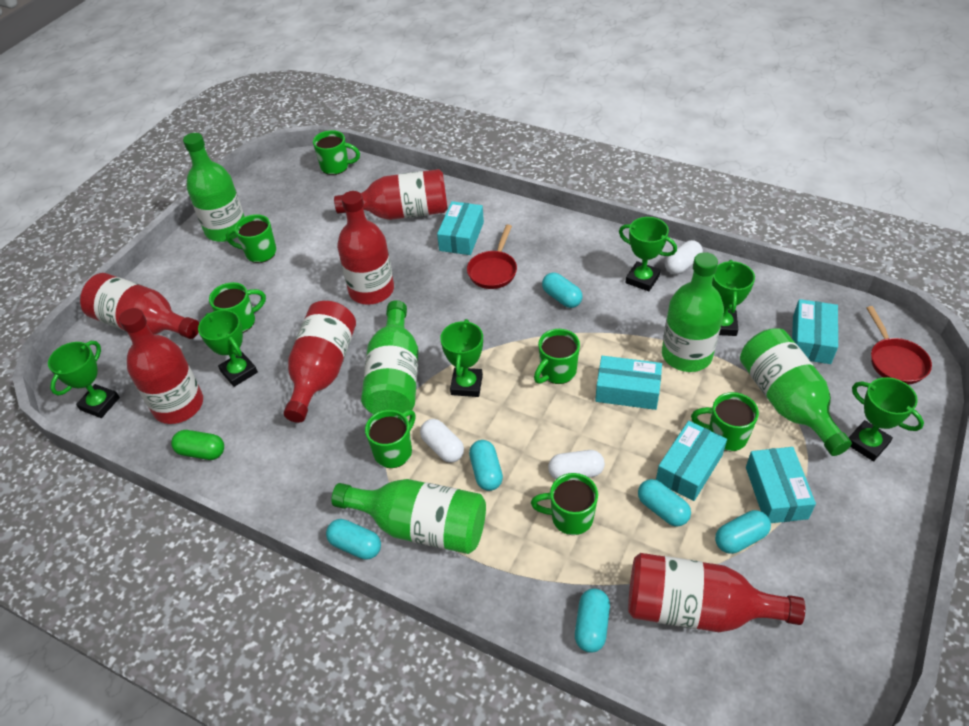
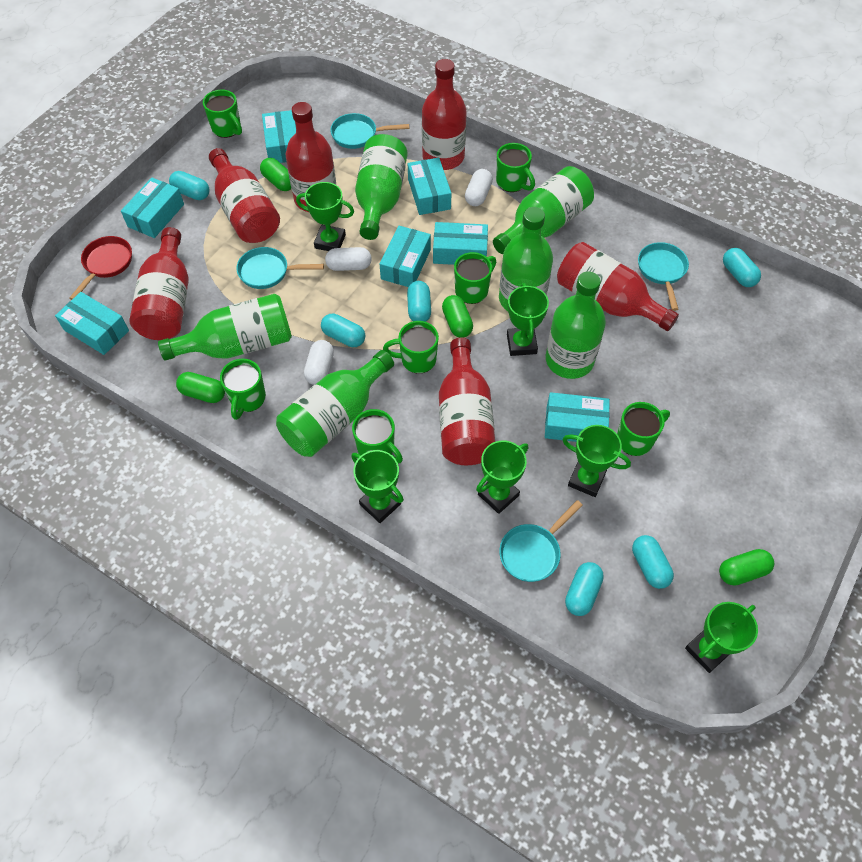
green bottle: 5 -> 6
green capsule: 1 -> 4
red pan: 2 -> 1
turquoise box: 5 -> 7
turquoise pan: 0 -> 4

